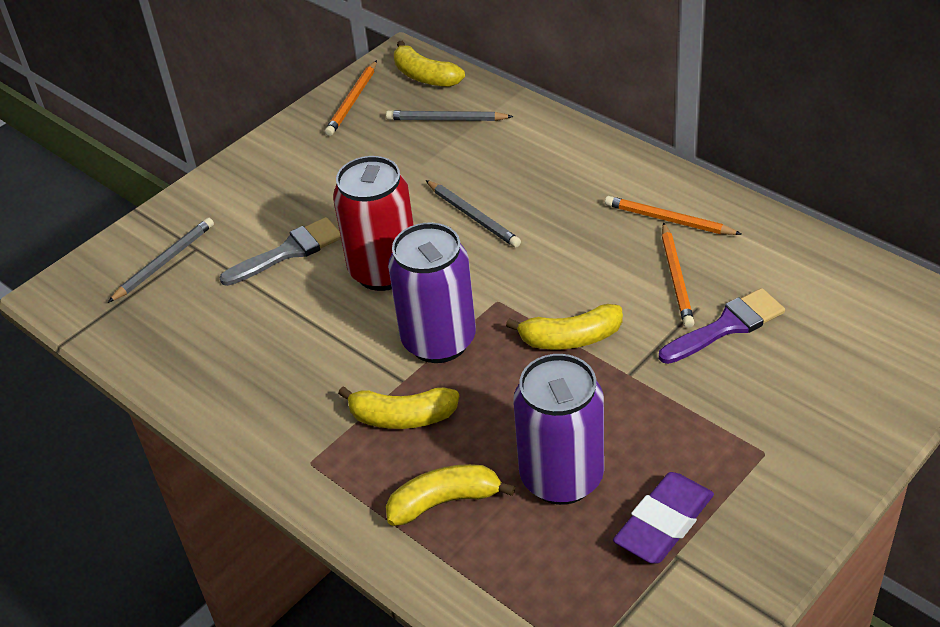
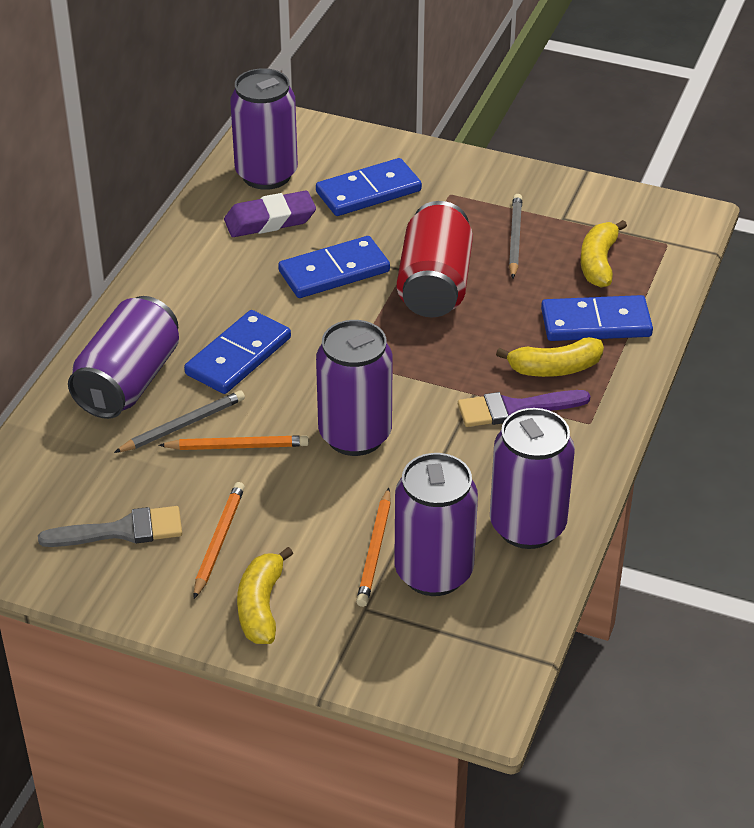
blue domino: 0 -> 4
grey pencil: 3 -> 2
purple can: 2 -> 5
yellow banana: 4 -> 3

